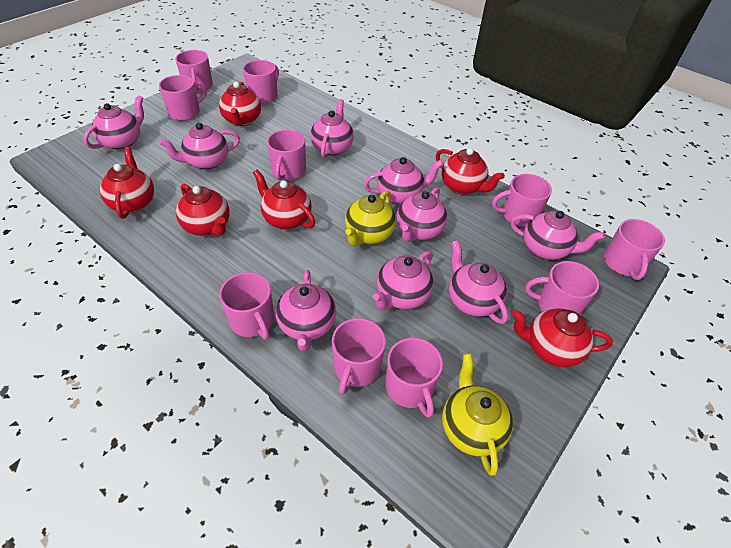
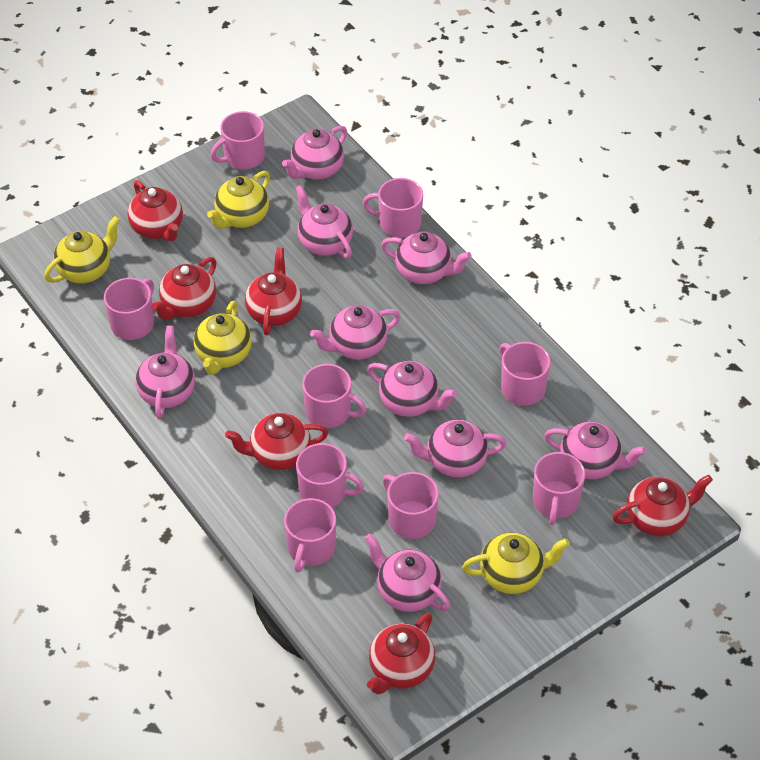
pink mug: 10 -> 9
yellow teapot: 2 -> 4

